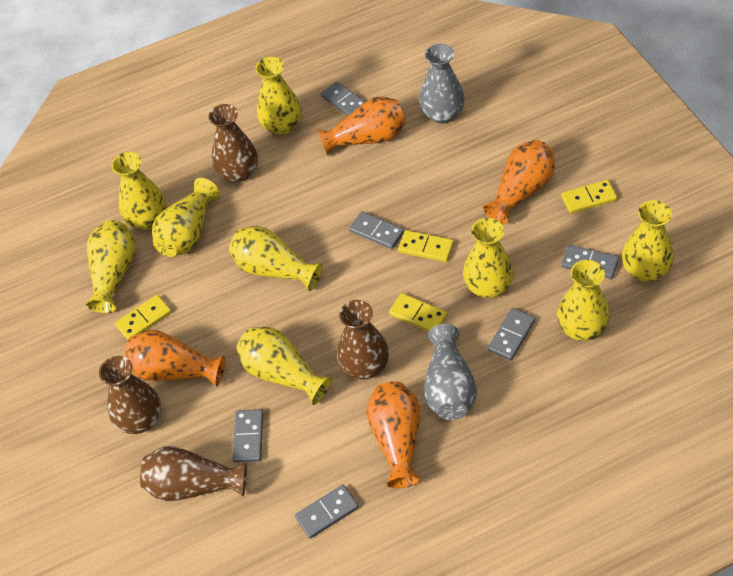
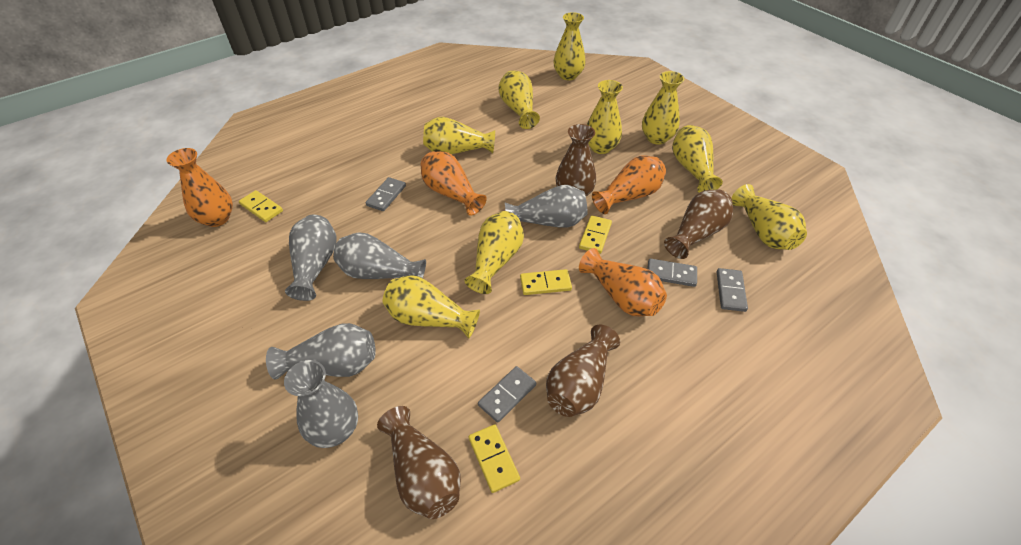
grey domino: 6 -> 4
grey vase: 2 -> 5

